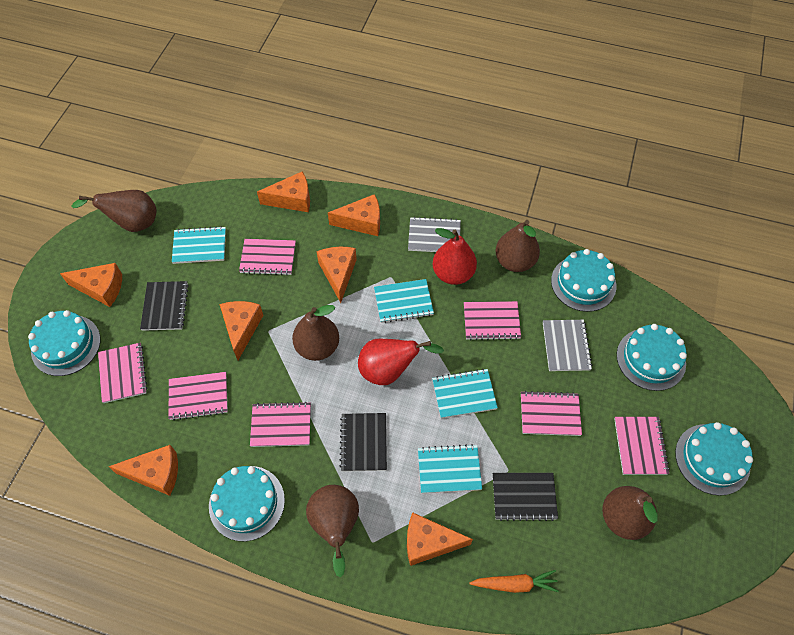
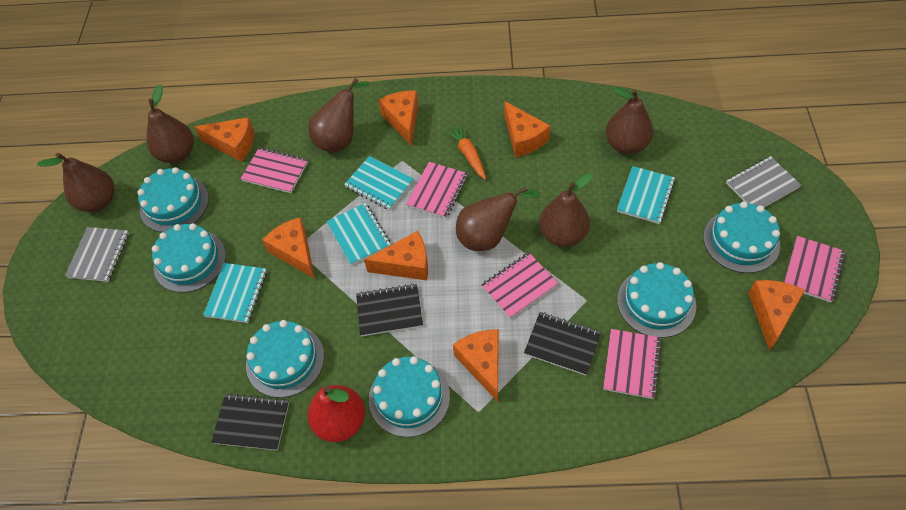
brown pear: 5 -> 6
pink notebook: 7 -> 5
red pear: 2 -> 1
turquoise cake: 5 -> 6

